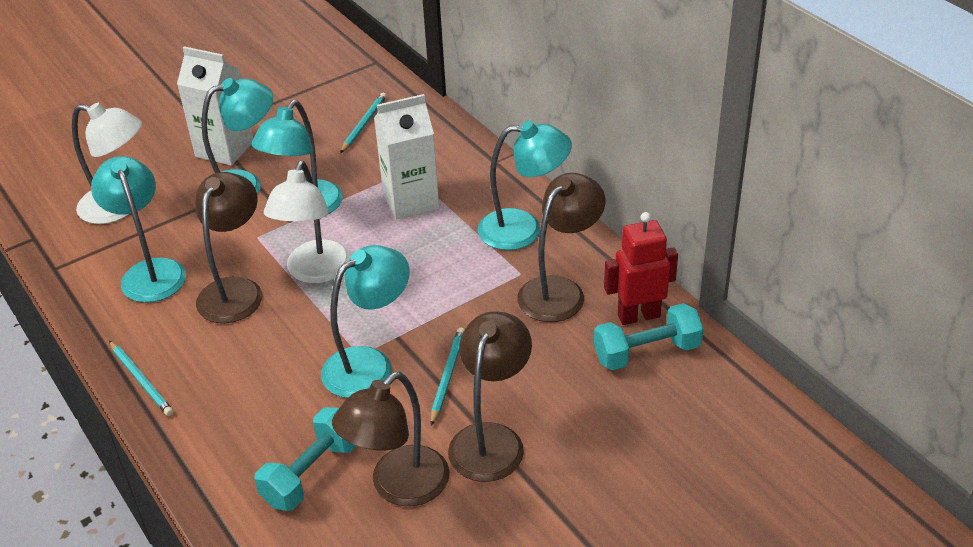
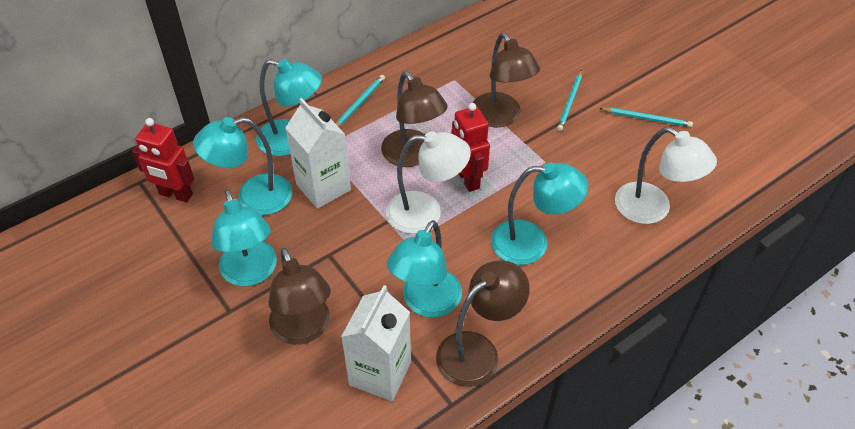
red robot: 1 -> 2
turquoise dumbbell: 2 -> 0

